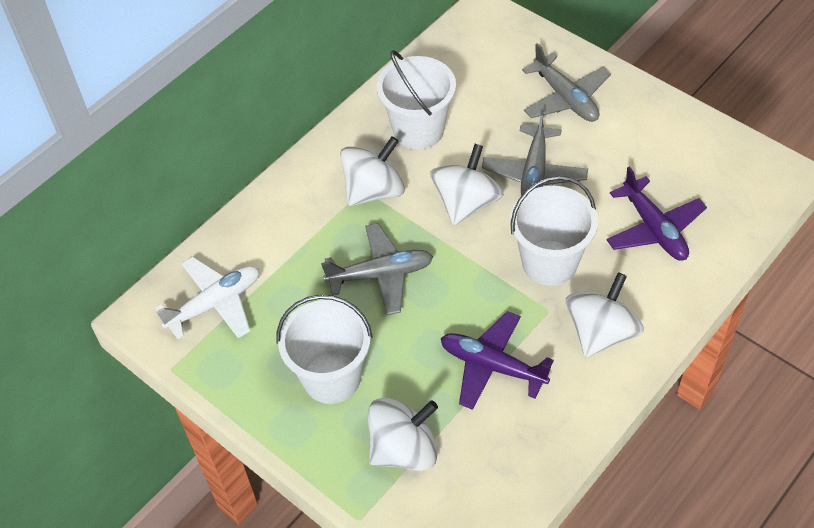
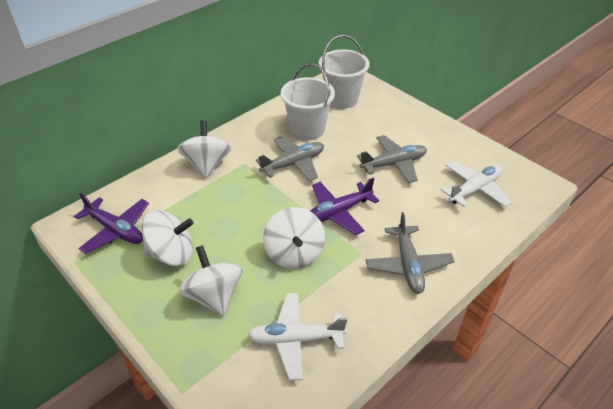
white bucket: 3 -> 2
white plane: 1 -> 2

